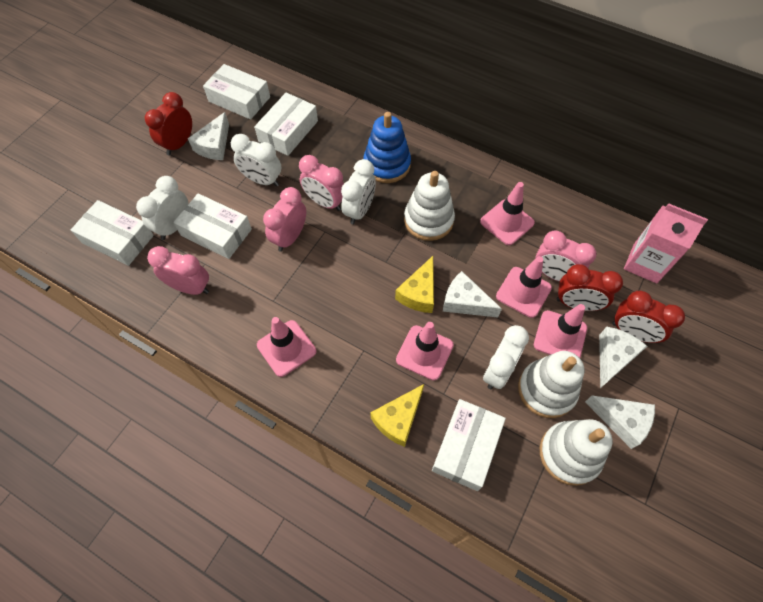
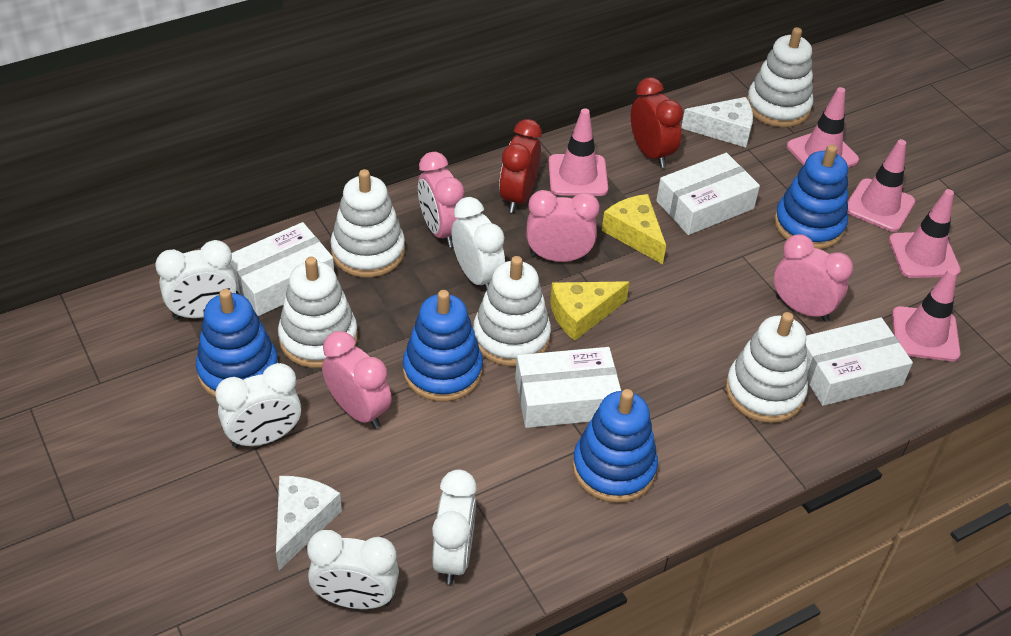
blue stacking toy: 1 -> 4
pink carton: 1 -> 0
red clock: 3 -> 2
white box: 5 -> 4
white cheese: 4 -> 2
white clock: 4 -> 5
white stacking toy: 3 -> 5

